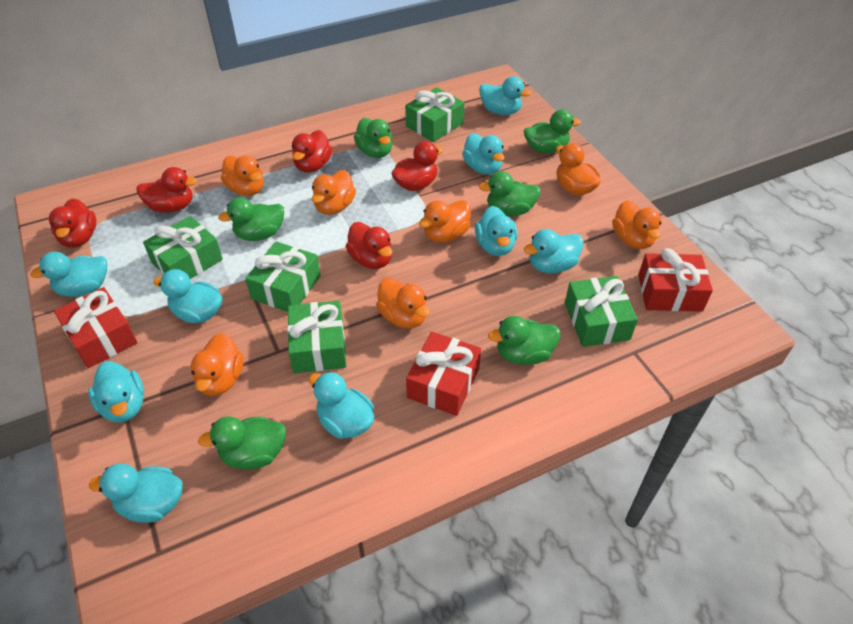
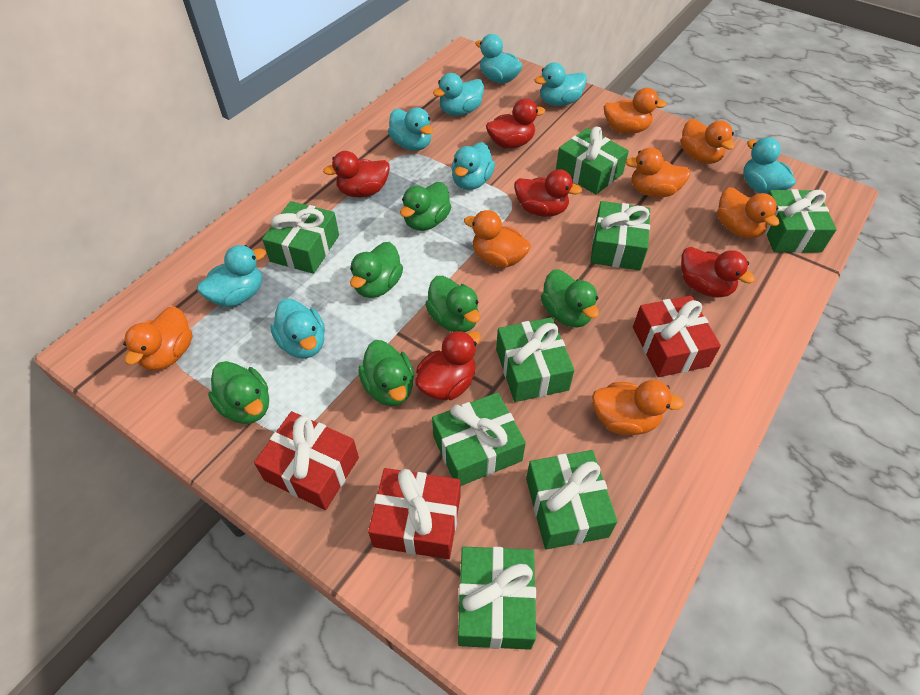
green gift: 5 -> 8
turquoise duck: 9 -> 8

